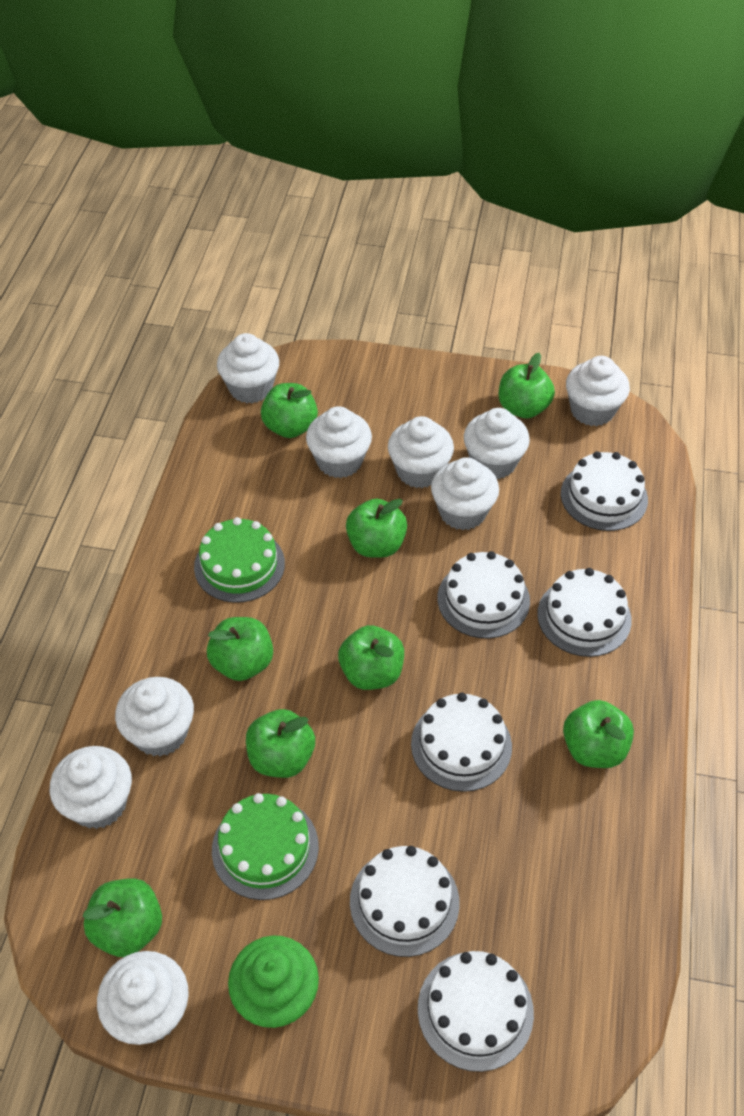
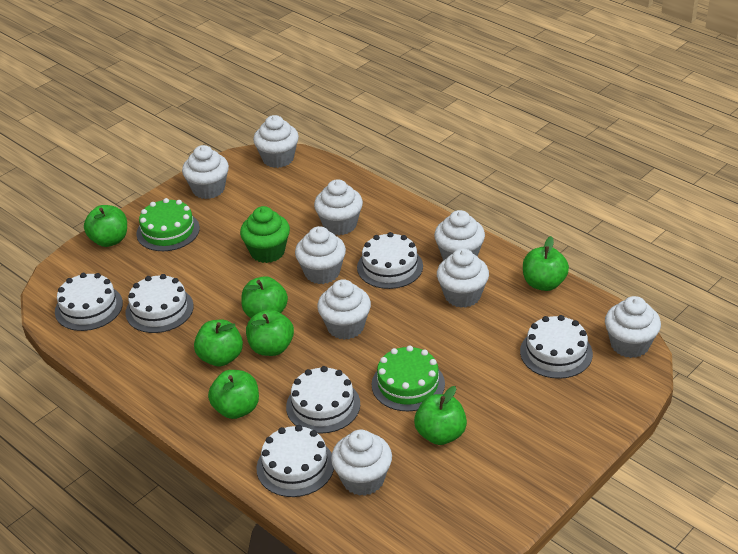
green apple: 8 -> 7

